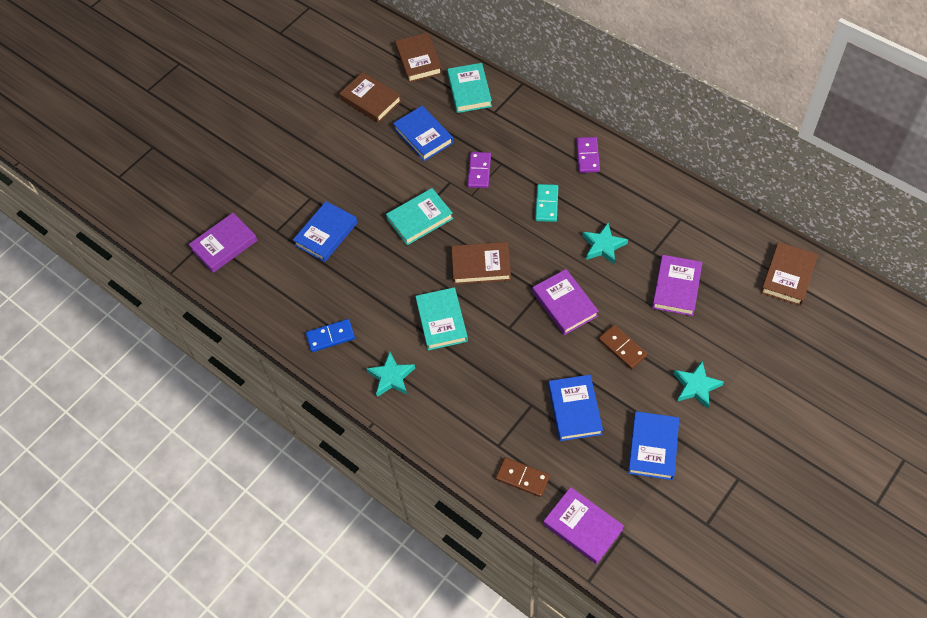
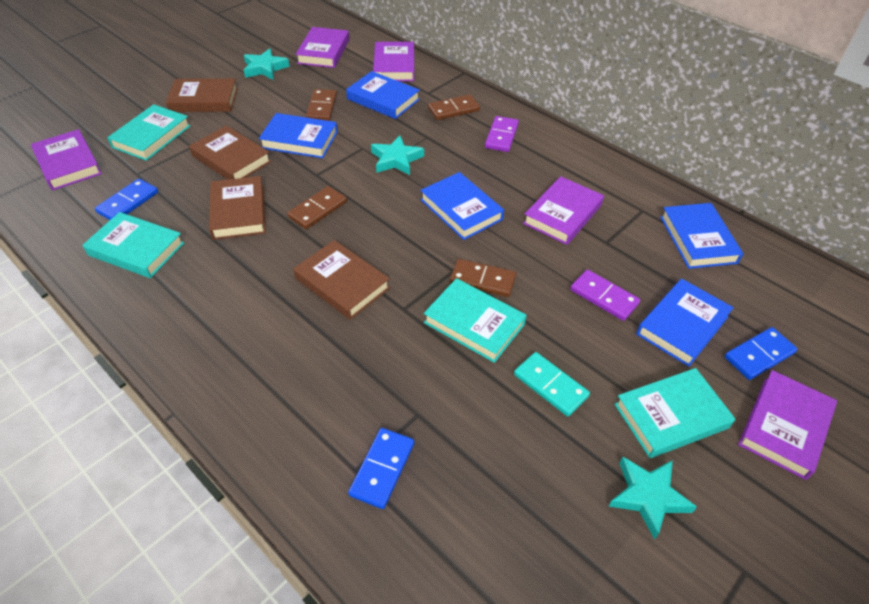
blue book: 4 -> 5
blue domino: 1 -> 3
brown domino: 2 -> 4
purple book: 4 -> 5
turquoise book: 3 -> 4

